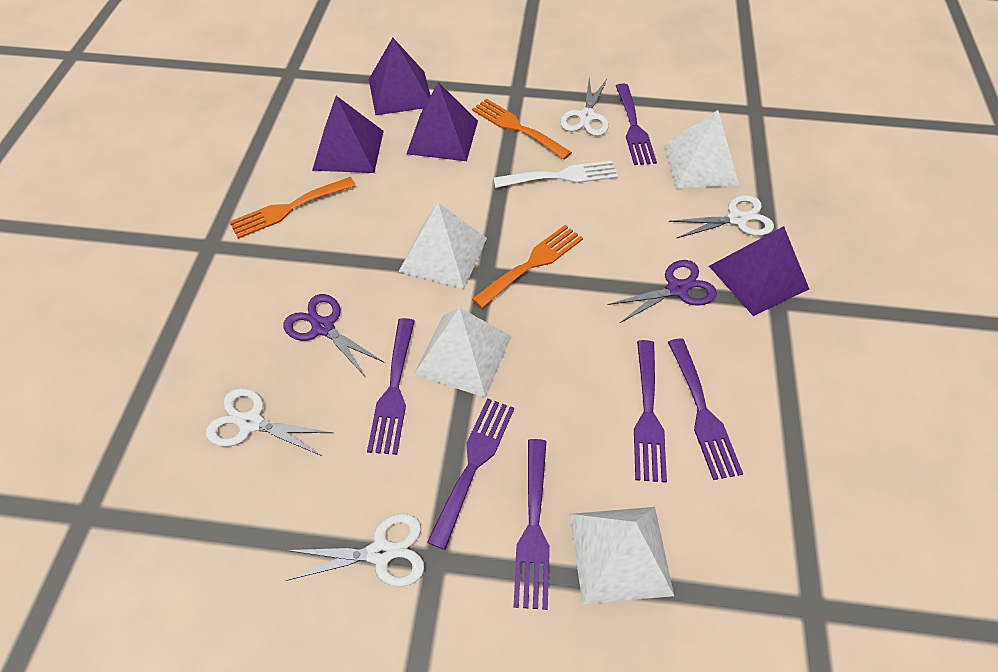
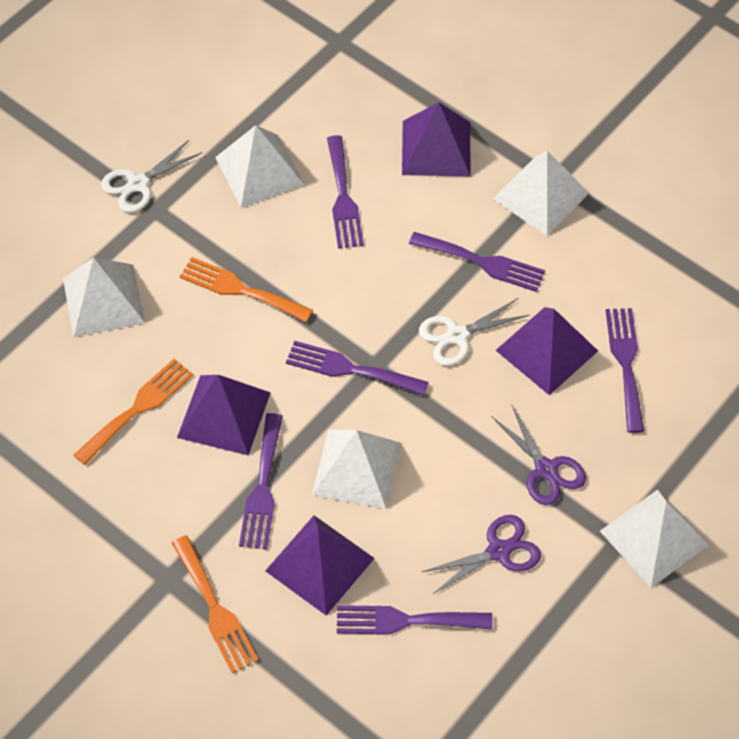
white fork: 1 -> 0
white pyramid: 4 -> 5
white scissors: 4 -> 2

